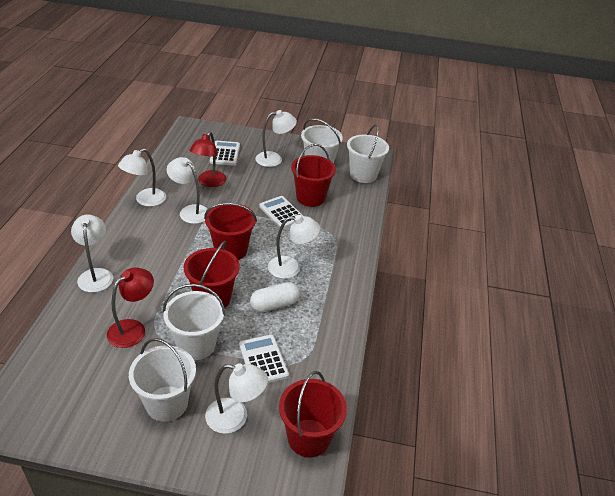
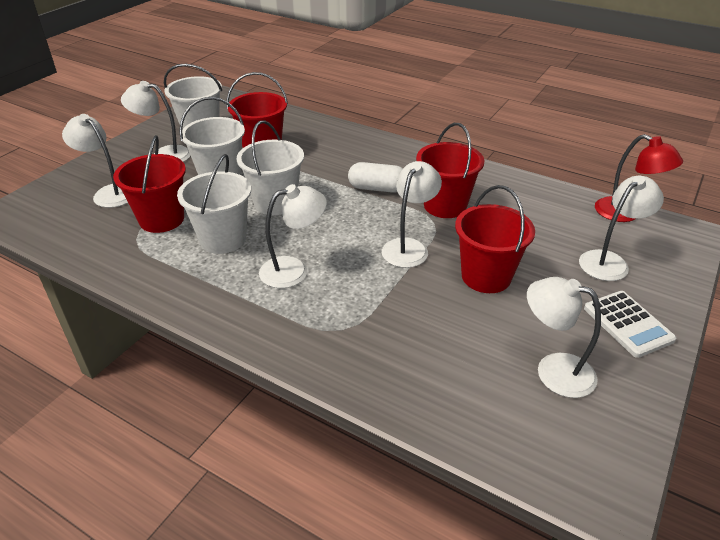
red lamp: 2 -> 1
white calculator: 3 -> 1

